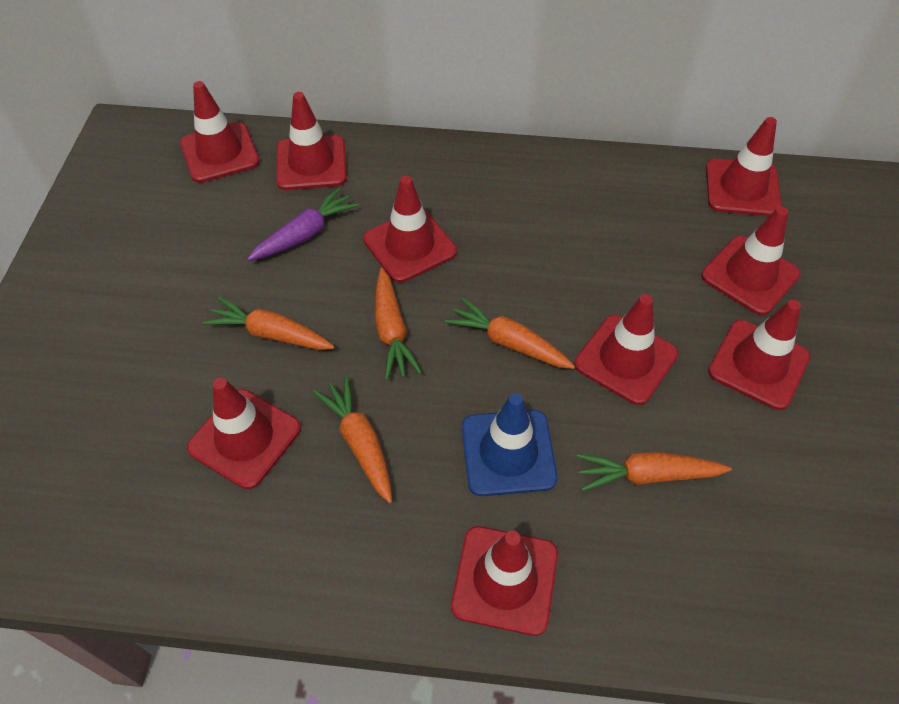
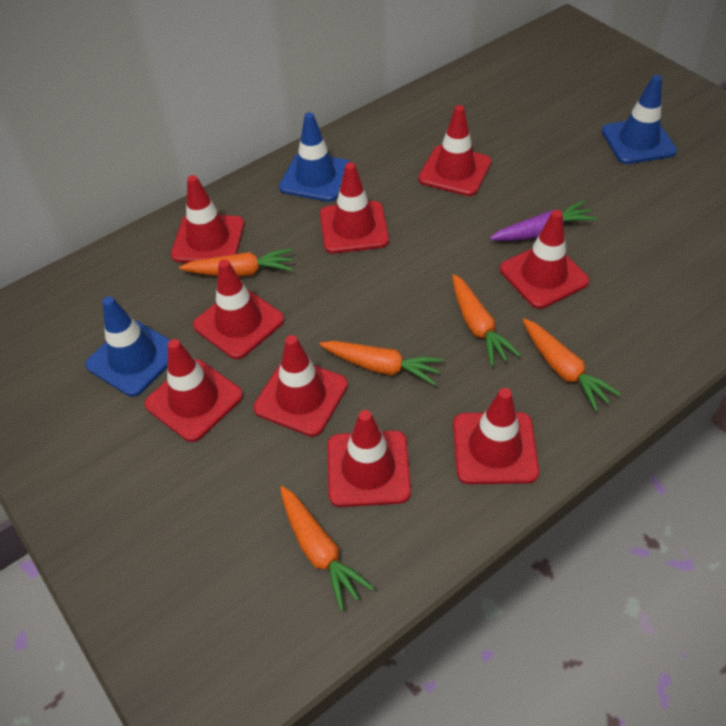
blue traffic cone: 1 -> 3

